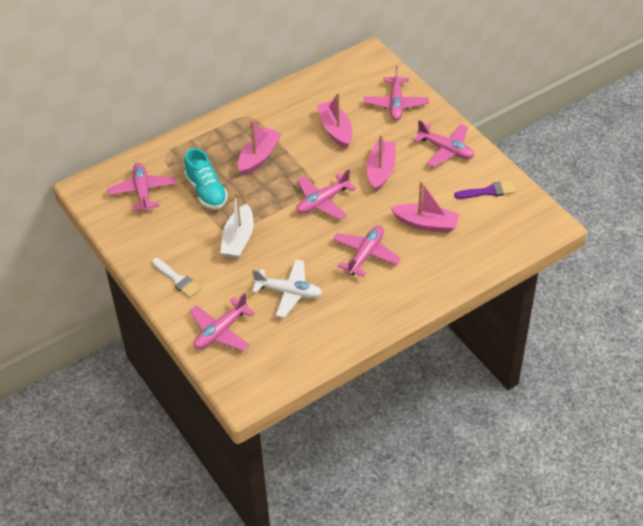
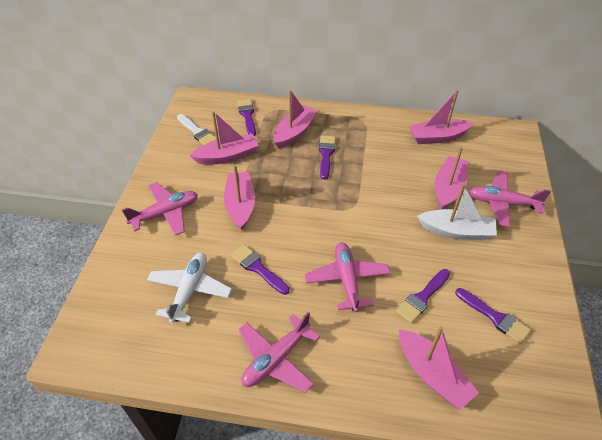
pink boat: 4 -> 6
pink plane: 6 -> 4
purple brush: 1 -> 5
turquoise shoe: 1 -> 0

